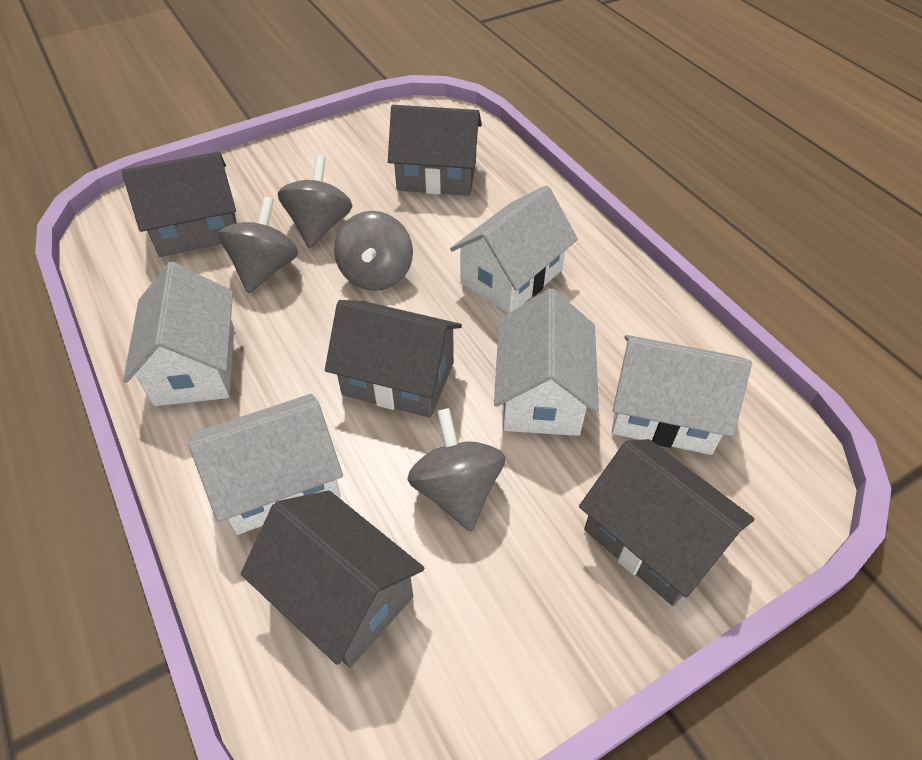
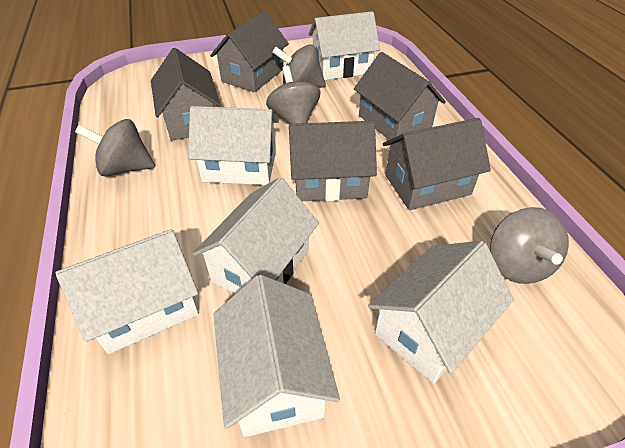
white house: 5 -> 6

